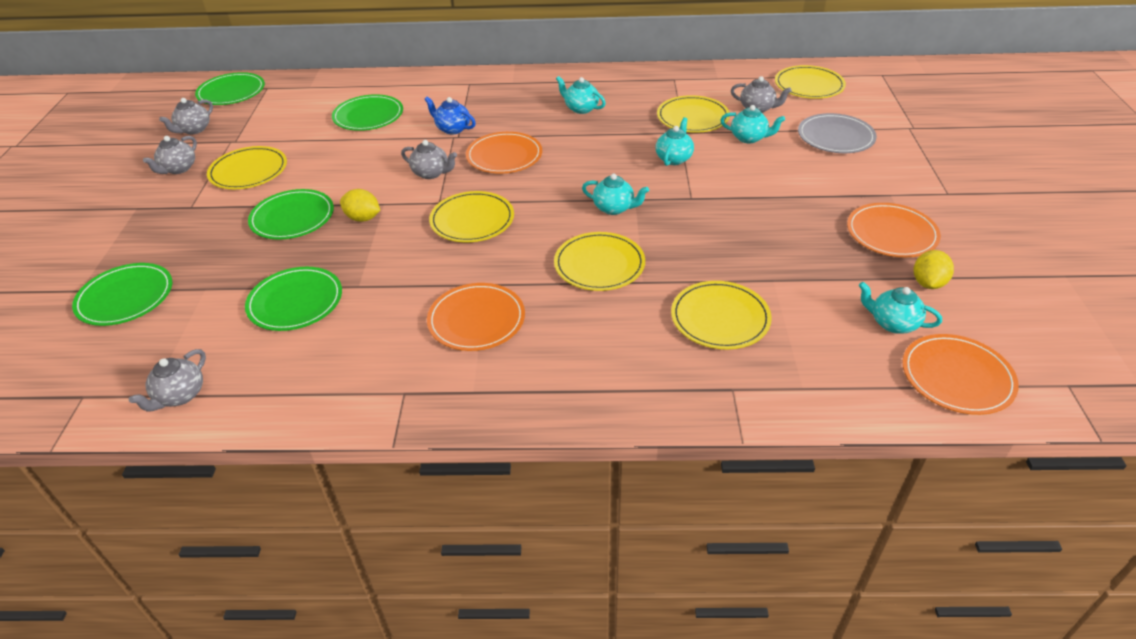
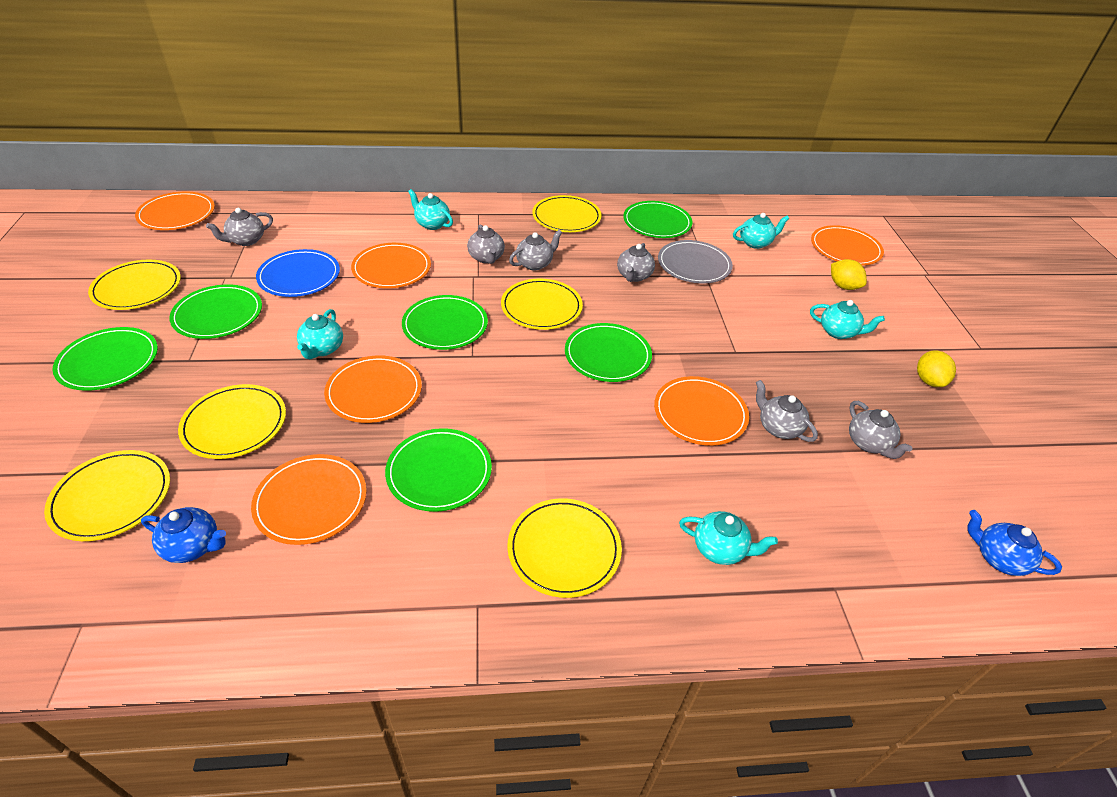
blue plate: 0 -> 1
blue teapot: 1 -> 2
green plate: 5 -> 6
grey teapot: 5 -> 6
orange plate: 4 -> 6

